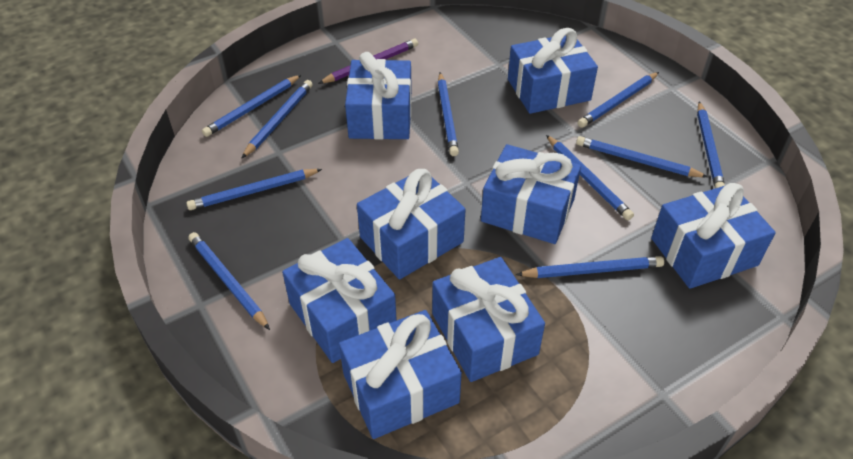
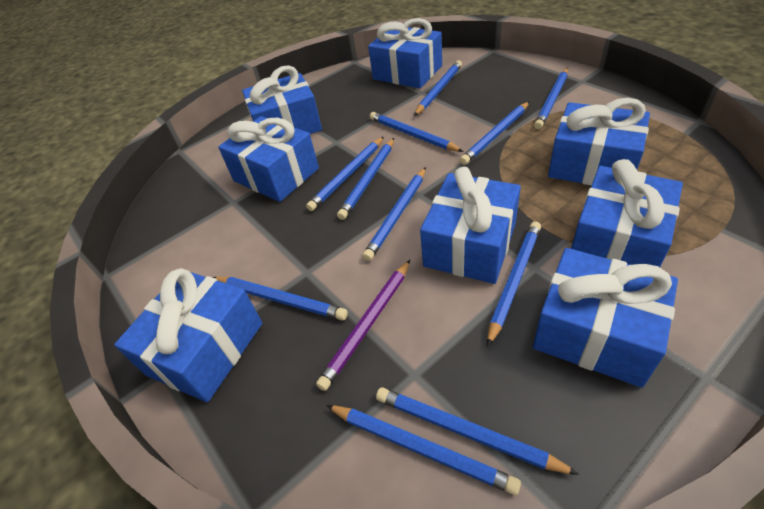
blue pencil: 10 -> 11

